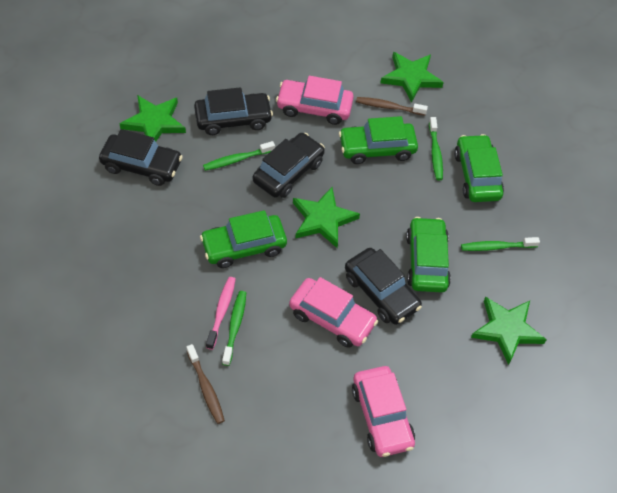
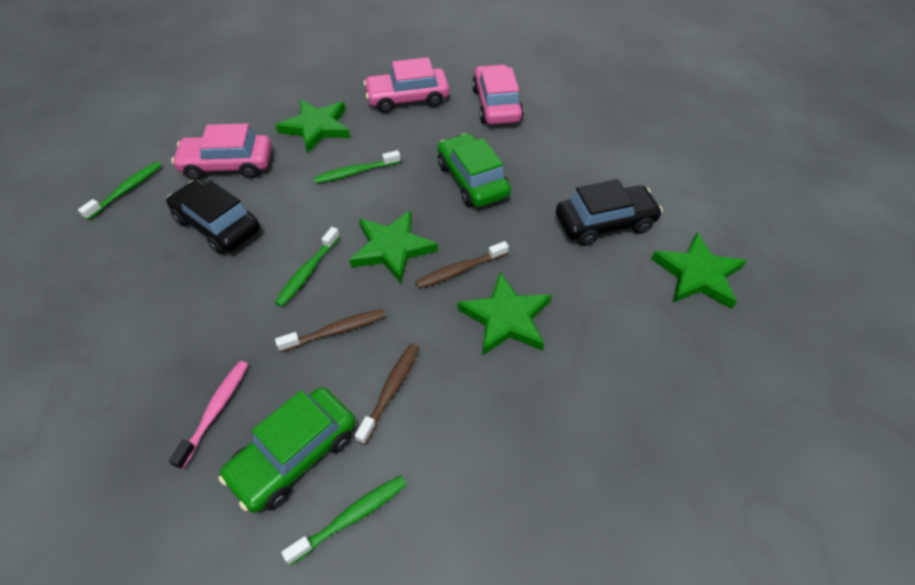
black car: 4 -> 2
brown toothbrush: 2 -> 3
green car: 4 -> 2

